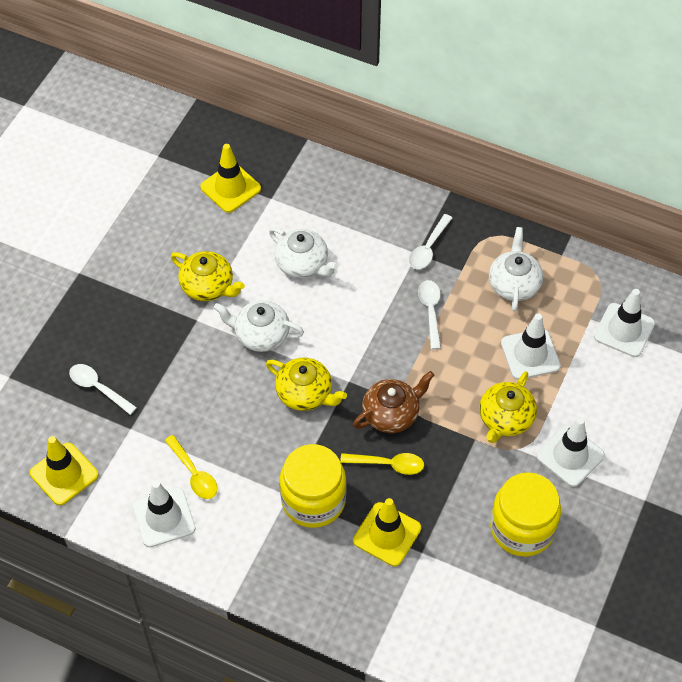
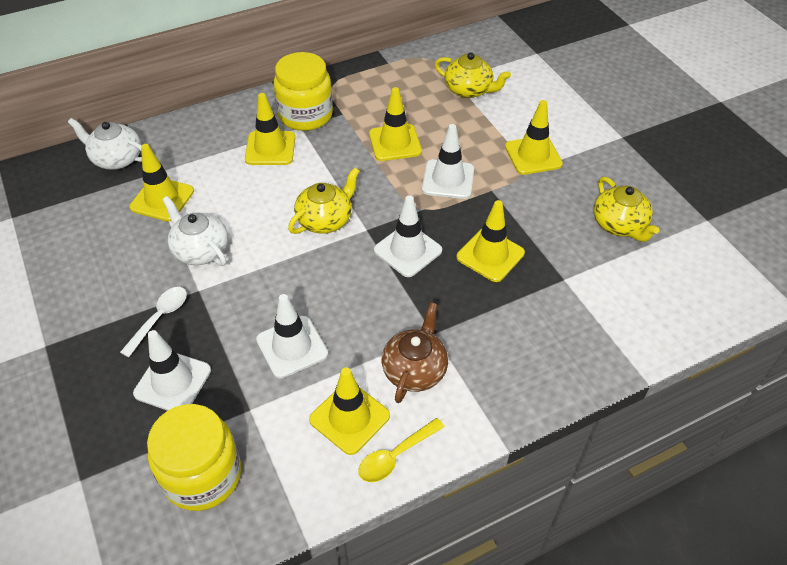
white spoon: 3 -> 1
white teapot: 3 -> 2
yellow spoon: 2 -> 1
yellow traffic cone: 3 -> 6

